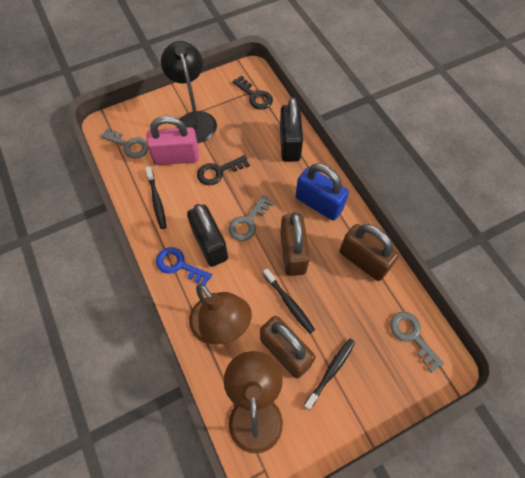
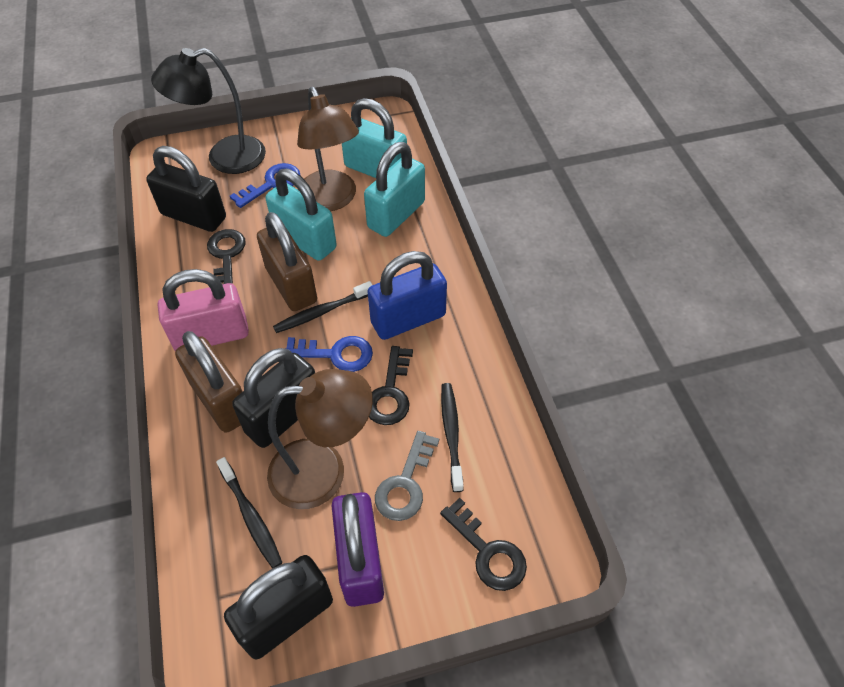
black key: 2 -> 3
black padlock: 2 -> 3
blue key: 1 -> 2
brown padlock: 3 -> 2
grey key: 3 -> 1
purple padlock: 0 -> 1
turquoise padlock: 0 -> 3

